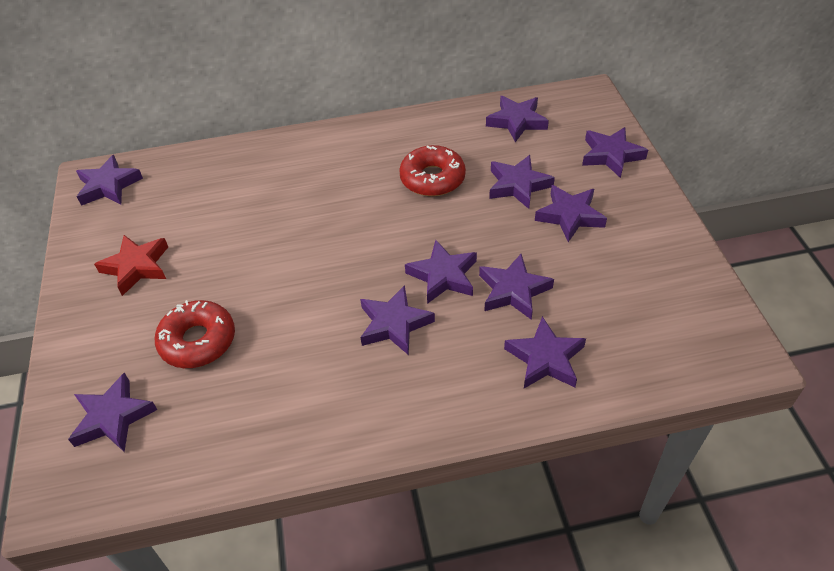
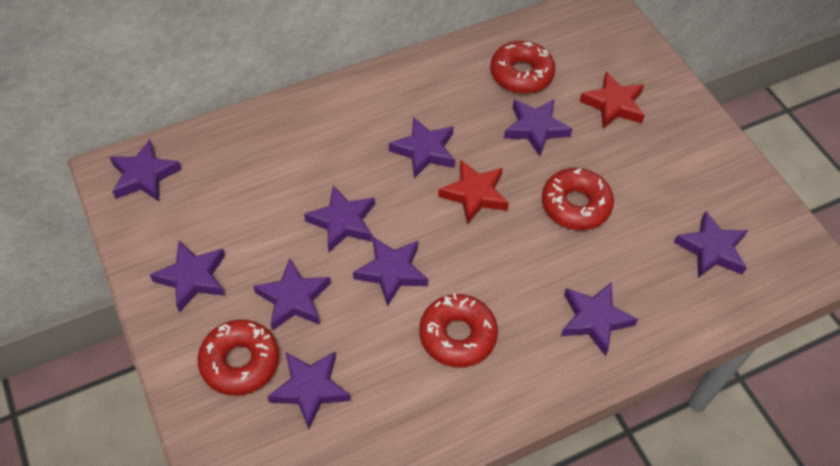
red donut: 2 -> 4
red star: 1 -> 2

